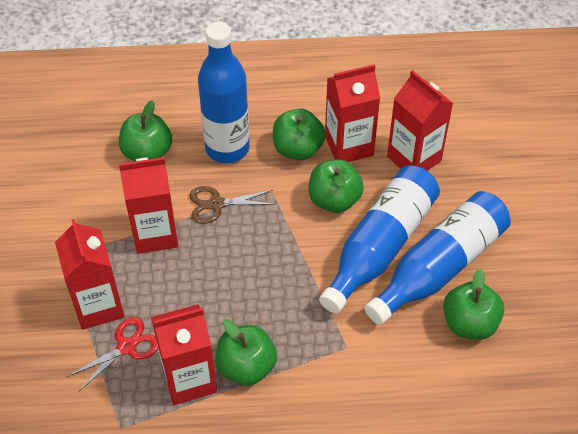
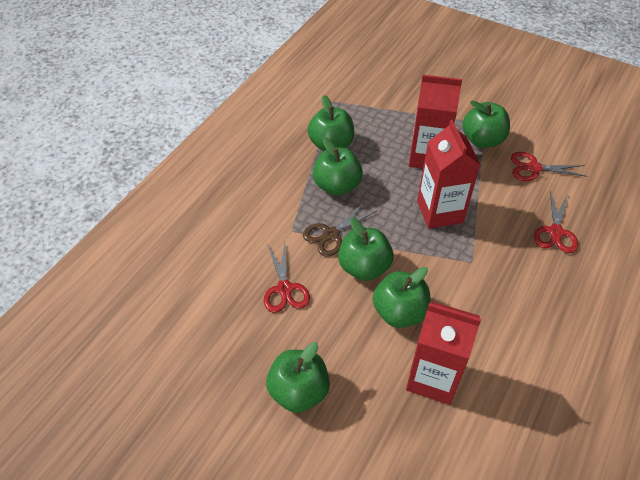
blue bottle: 3 -> 0
green apple: 5 -> 6
red carton: 5 -> 3
red scissors: 1 -> 3

